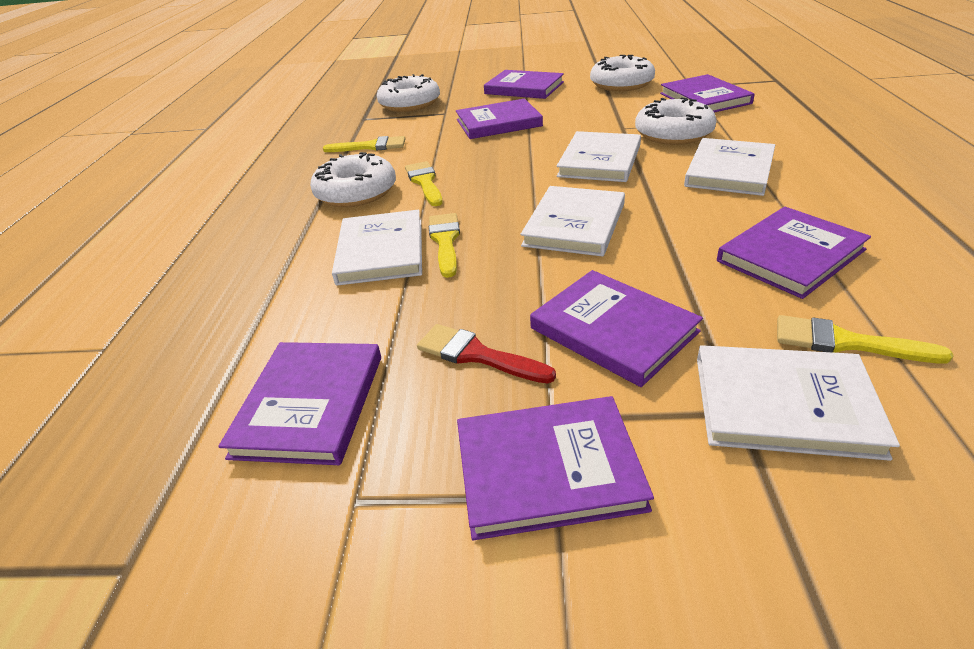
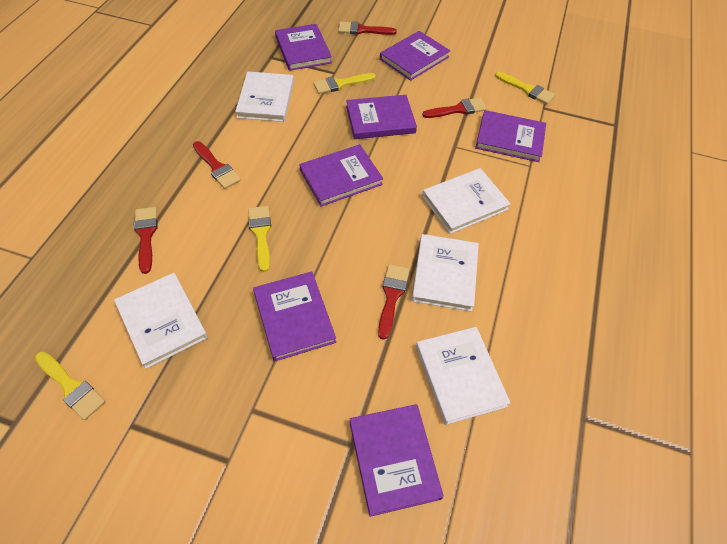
red brush: 1 -> 5
white donut: 4 -> 0

